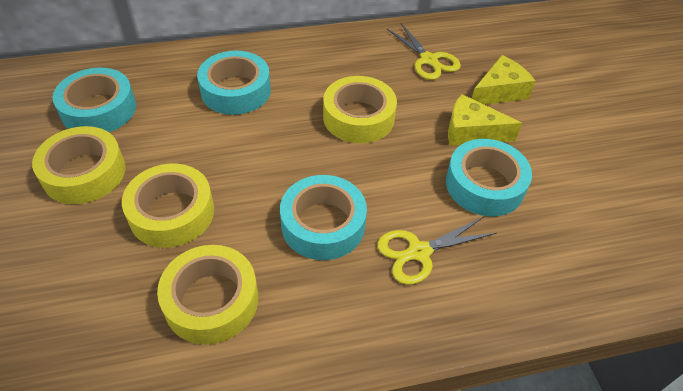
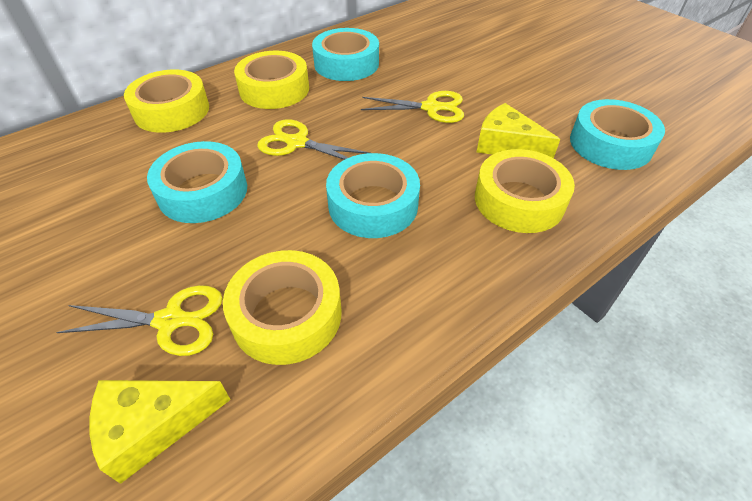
yellow scissors: 2 -> 3

